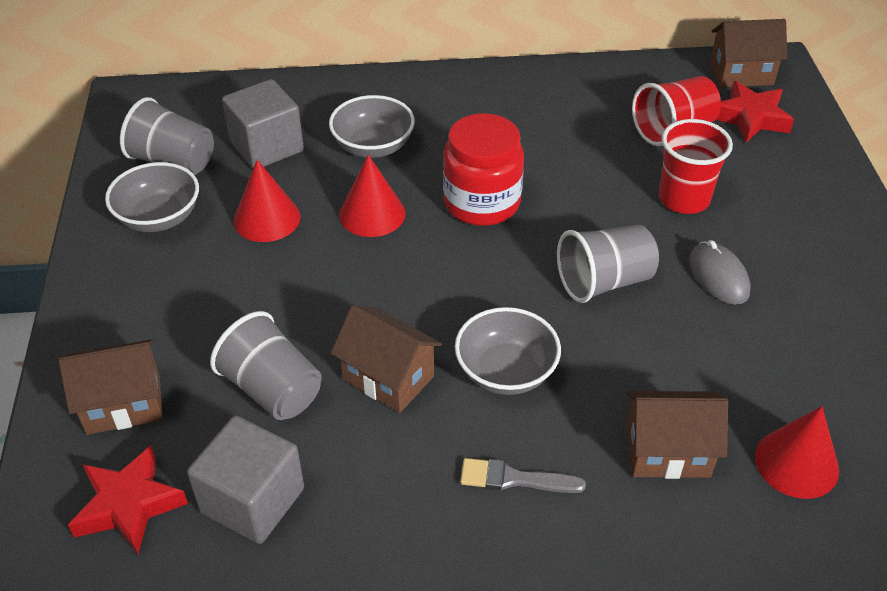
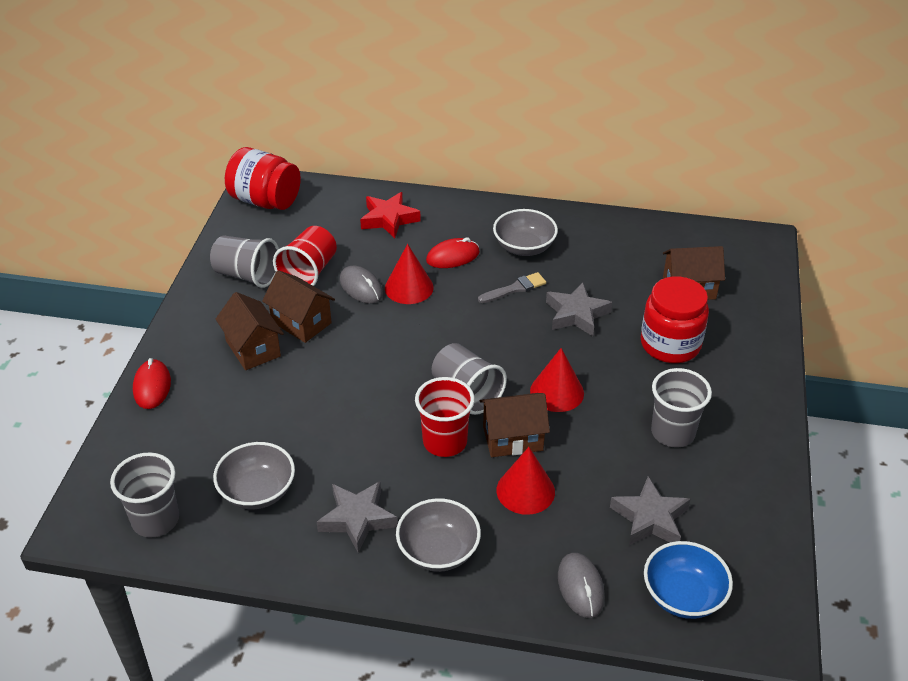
blue bowl: 0 -> 1
grey cube: 2 -> 0
grey cup: 3 -> 4
grey mouse: 1 -> 2
grey star: 0 -> 3
red jar: 1 -> 2
red mouse: 0 -> 2
red star: 2 -> 1

